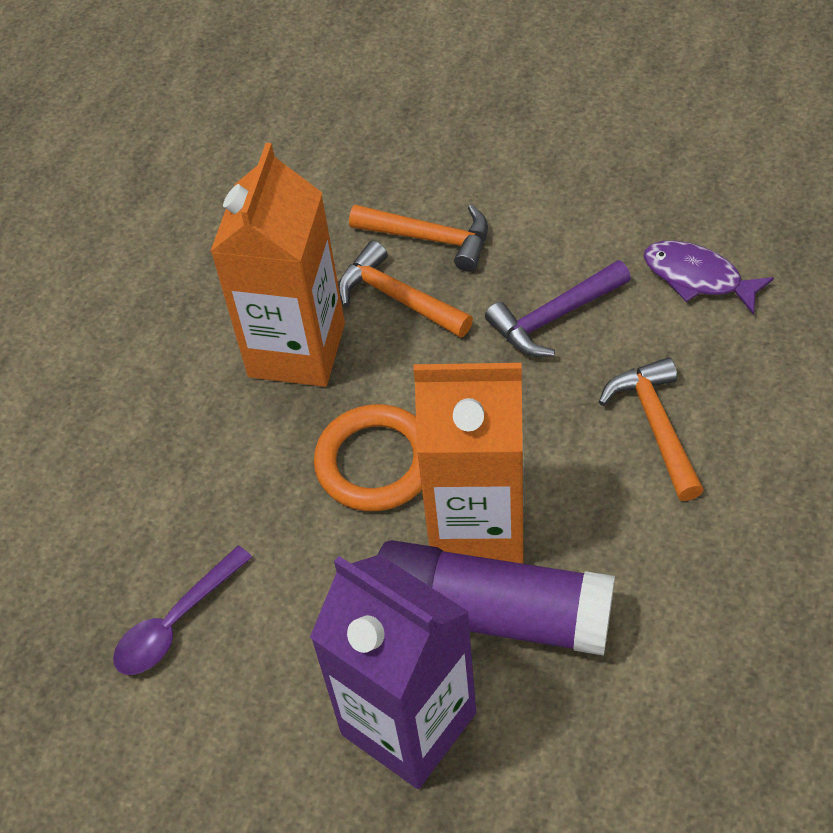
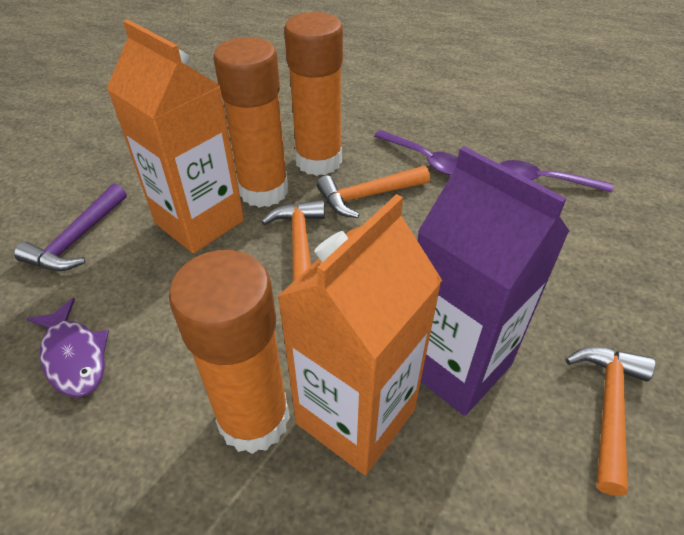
orange glue stick: 0 -> 3
orange ring: 1 -> 0
purple glue stick: 1 -> 0
purple spoon: 1 -> 2

